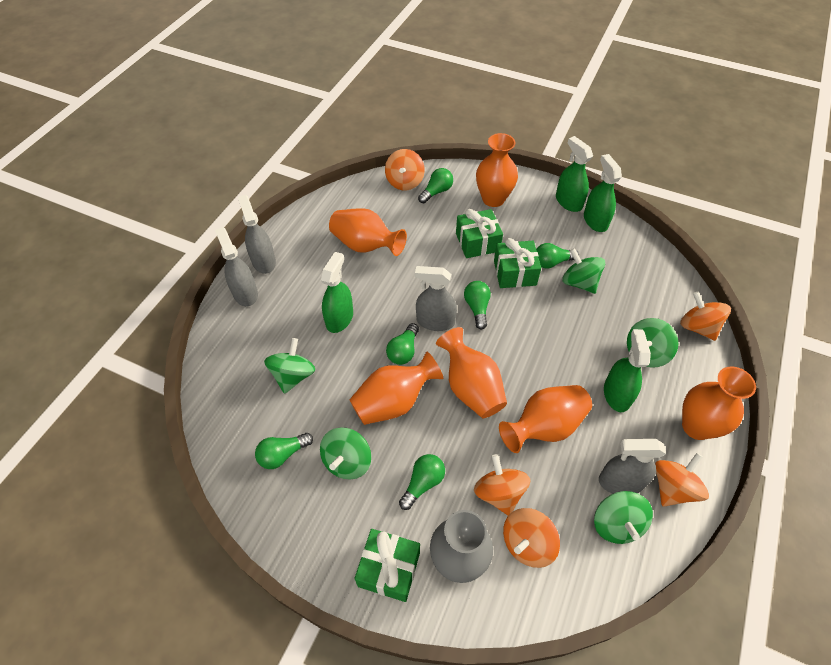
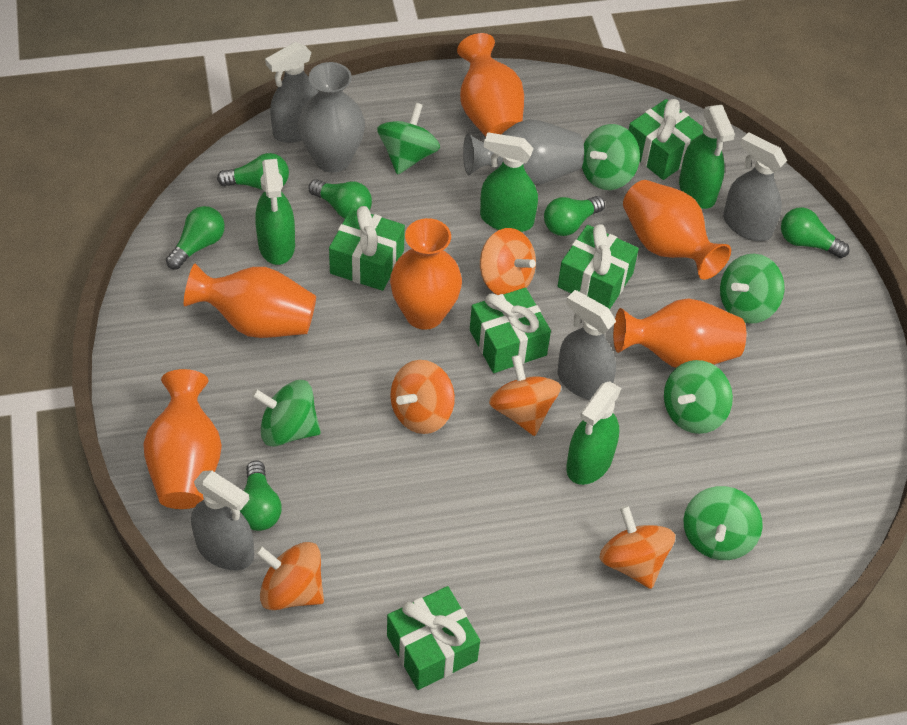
green gift: 3 -> 5
green spinning top: 5 -> 6
grey vase: 1 -> 2

